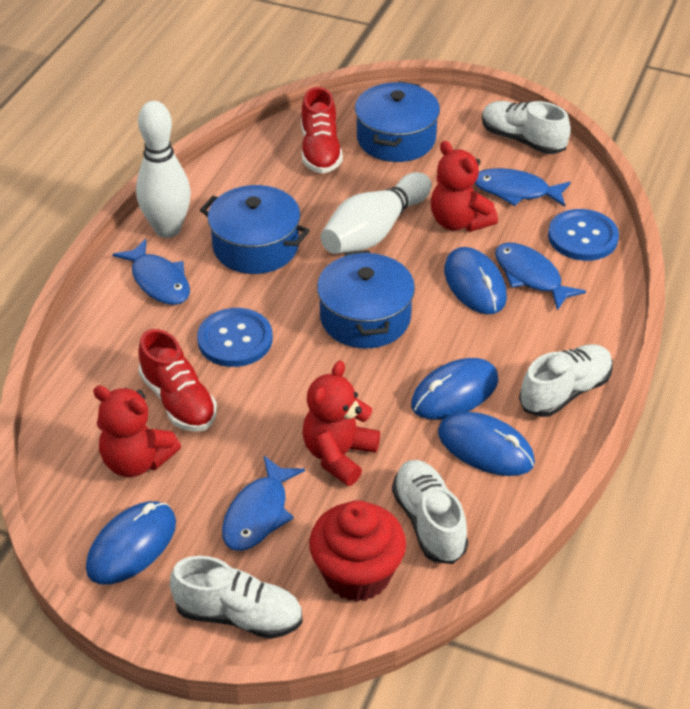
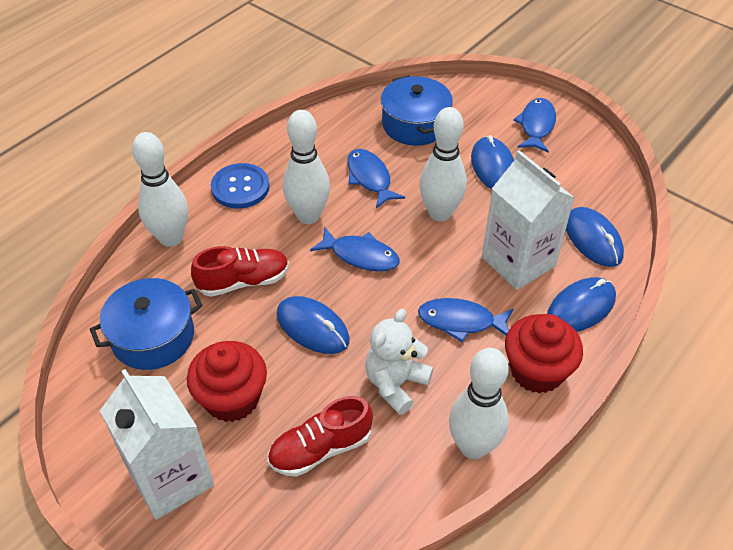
blue button: 2 -> 1
blue pot: 3 -> 2
red cupcake: 1 -> 2
red teddy bear: 3 -> 0
white bowling pin: 2 -> 4
white carton: 0 -> 2
white shoe: 4 -> 0
white teddy bear: 0 -> 1

